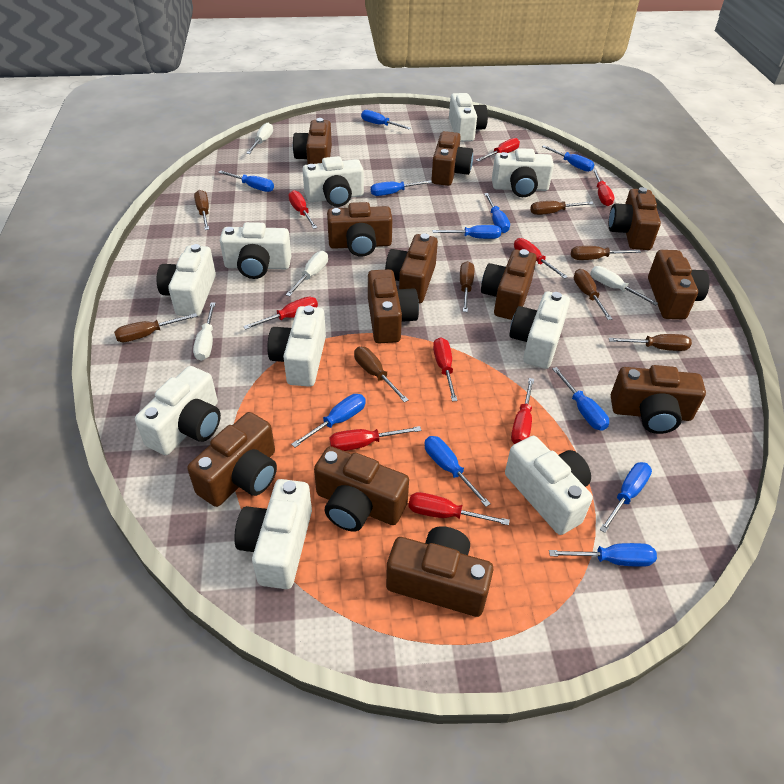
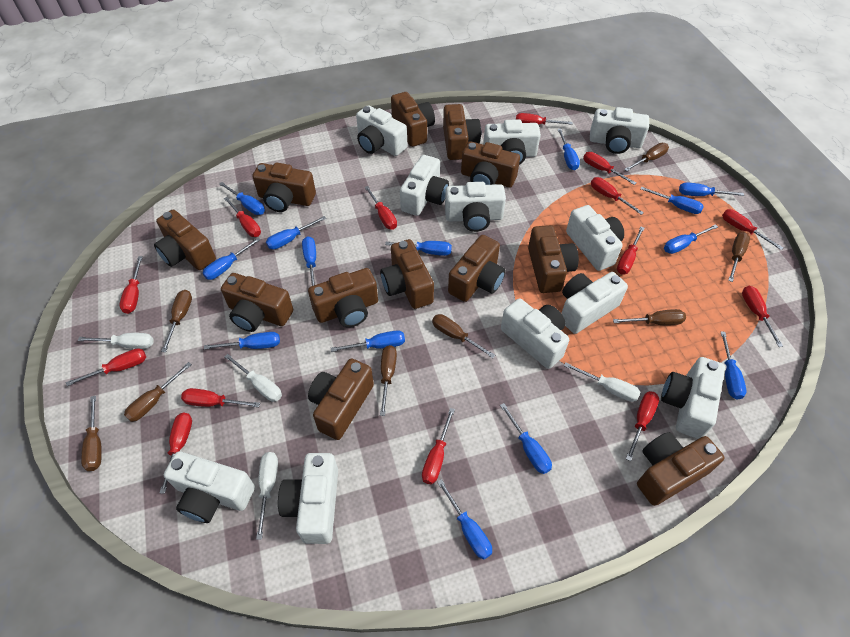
blue screwdriver: 11 -> 14
red screwdriver: 9 -> 14
white camera: 10 -> 11

